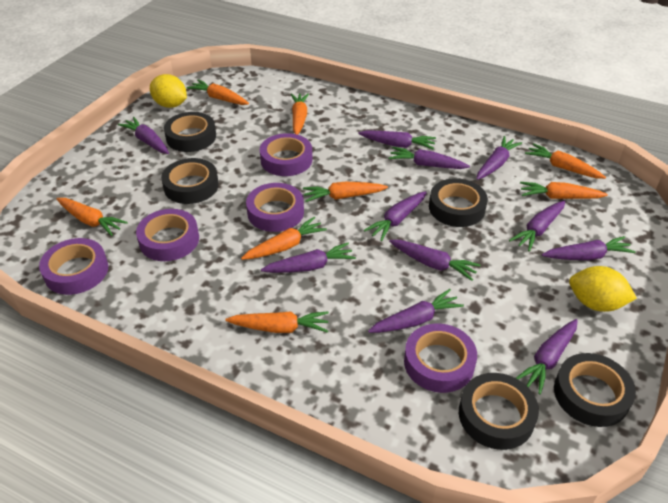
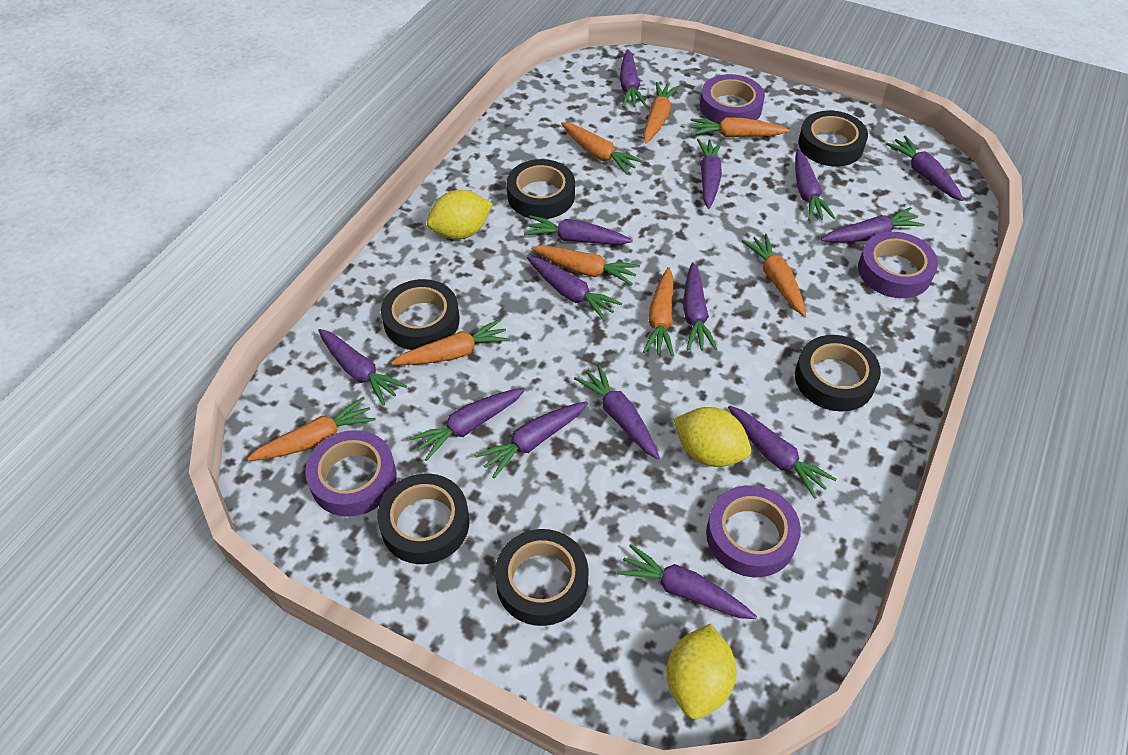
black tape: 5 -> 6
purple carrot: 11 -> 14
purple tape: 5 -> 4
yellow lemon: 2 -> 3

